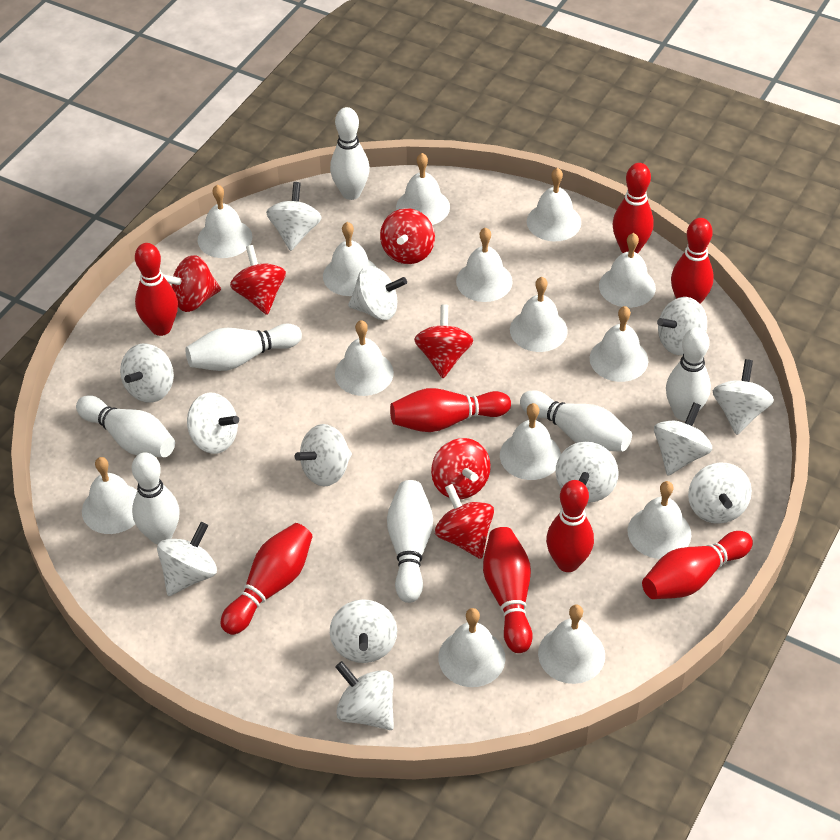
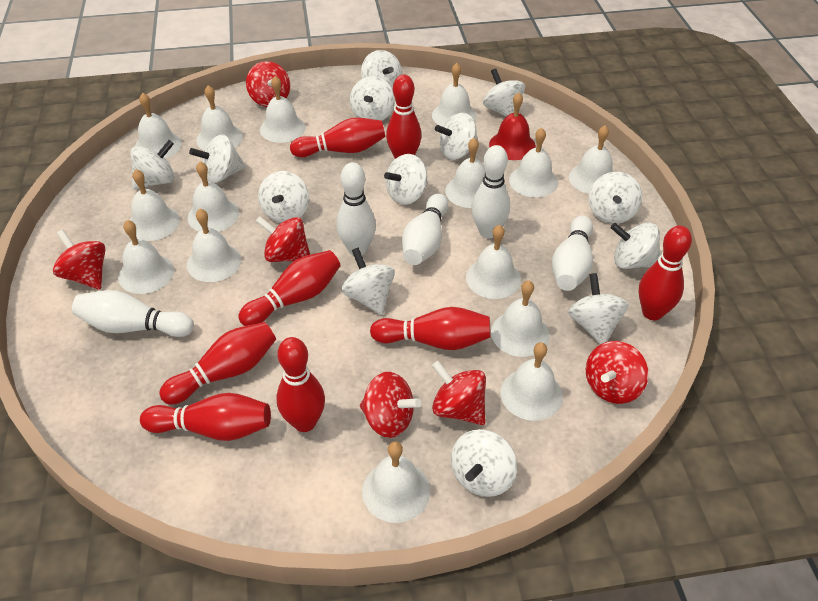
red bell: 0 -> 1
white bell: 14 -> 15
white bowling pin: 7 -> 5

